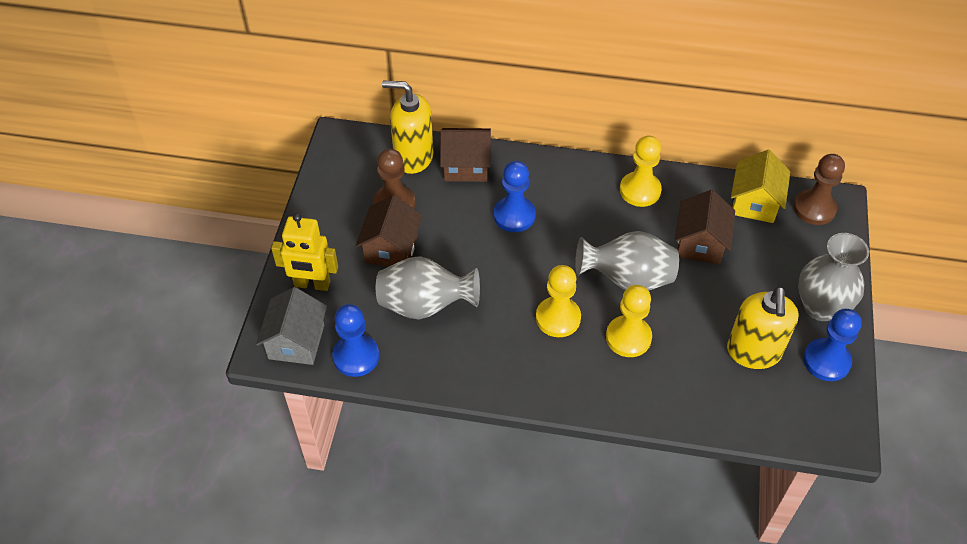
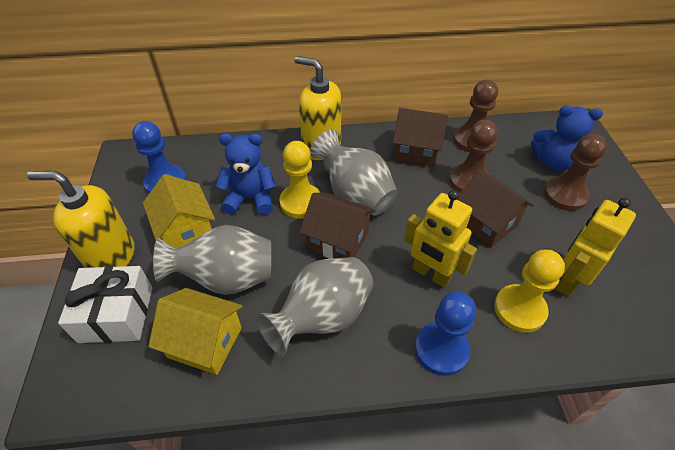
blue pawn: 3 -> 2
blue teddy bear: 0 -> 2
brown pawn: 2 -> 3
grey house: 1 -> 0
white gift: 0 -> 1
yellow house: 1 -> 2
yellow pawn: 3 -> 2
yellow robot: 1 -> 2

